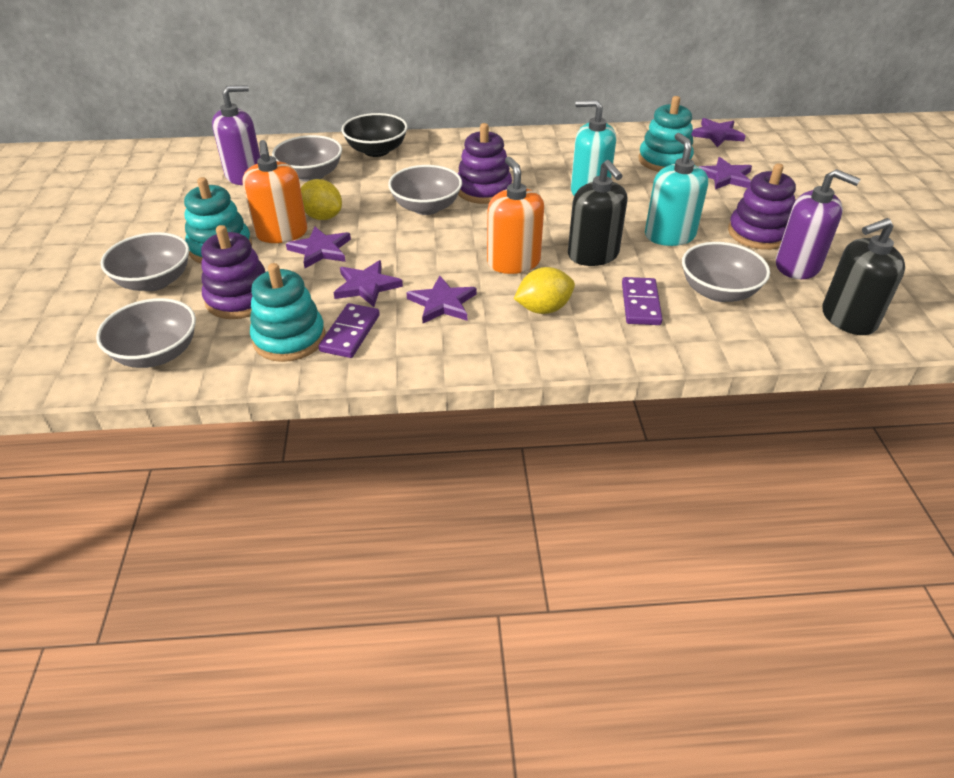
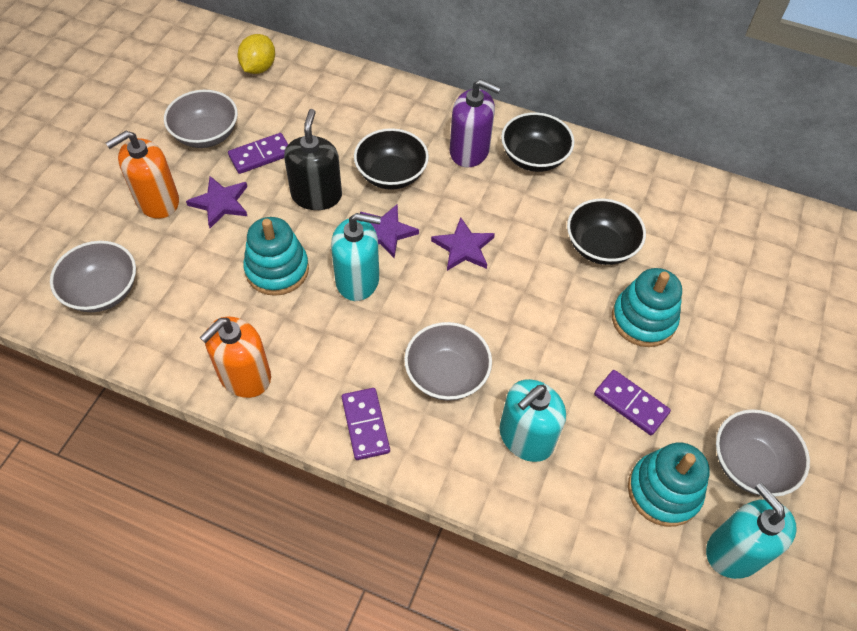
black bowl: 1 -> 3
black soap dispenser: 2 -> 1
grey bowl: 5 -> 4
purple domino: 2 -> 3
purple soap dispenser: 2 -> 1
purple stacking toy: 3 -> 0
purple star: 5 -> 3
turquoise soap dispenser: 2 -> 3
yellow lemon: 2 -> 1

